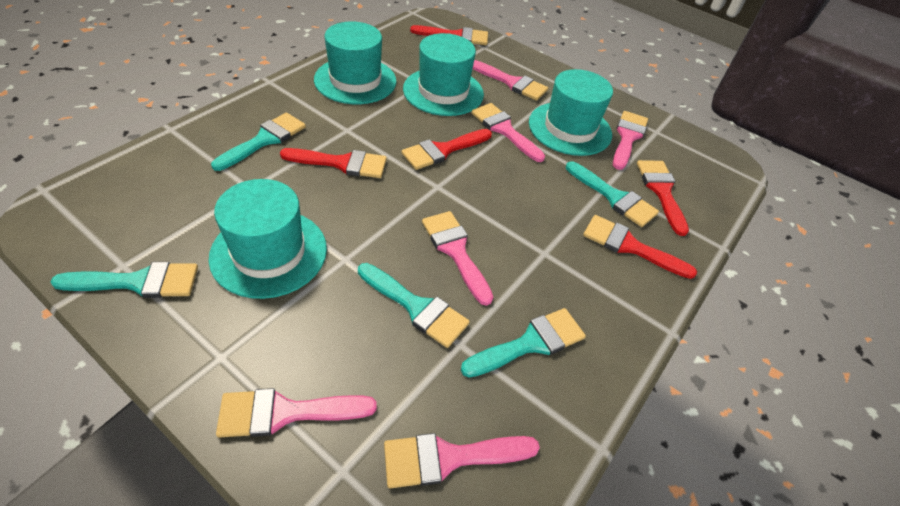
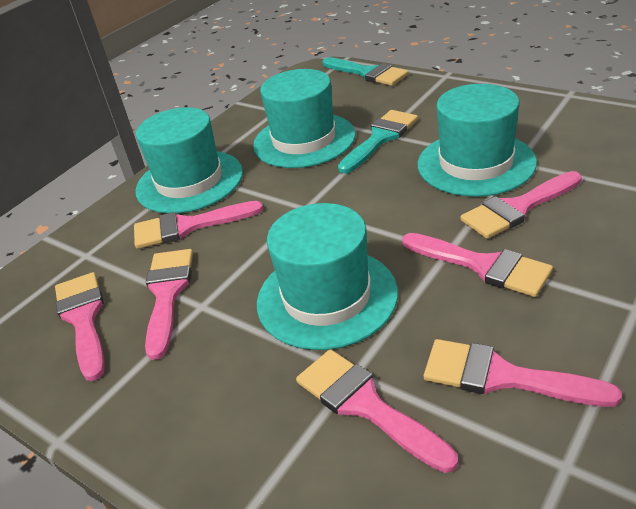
pink brush: 6 -> 7
red brush: 5 -> 0
turquoise brush: 5 -> 2

